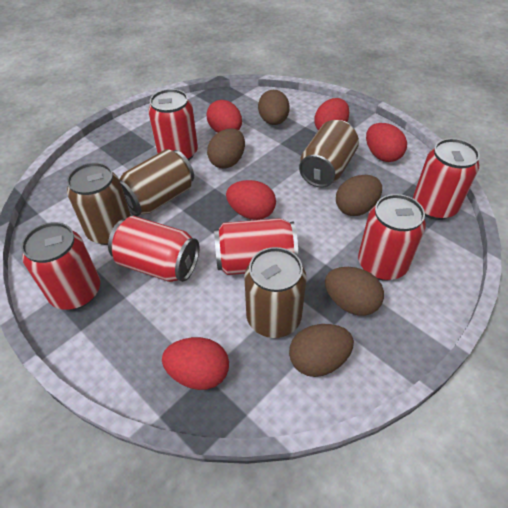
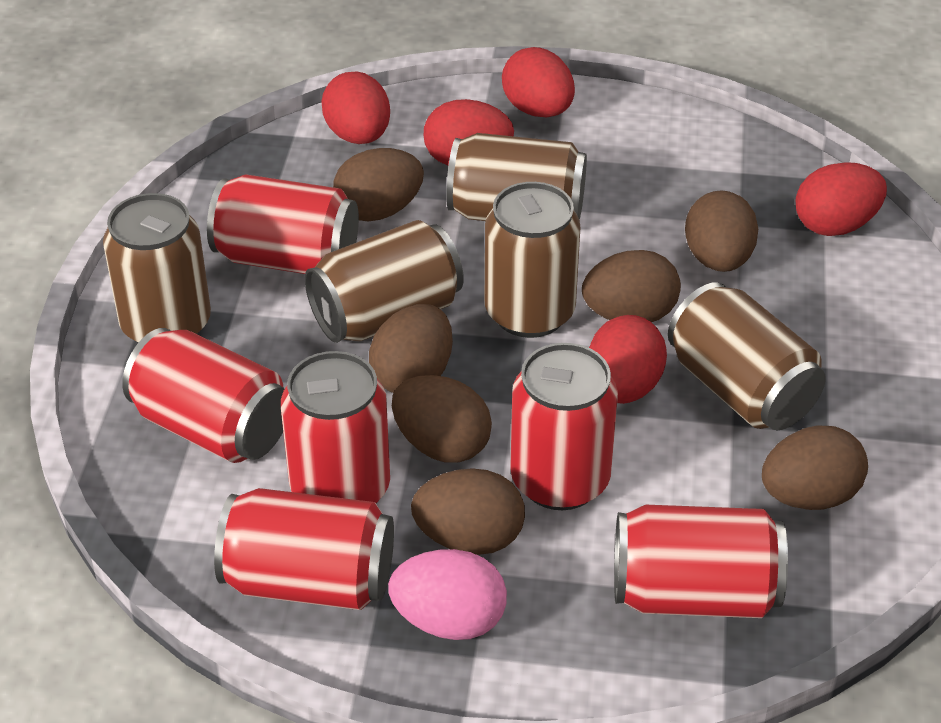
brown can: 4 -> 5
brown egg: 5 -> 7
pink egg: 0 -> 1

